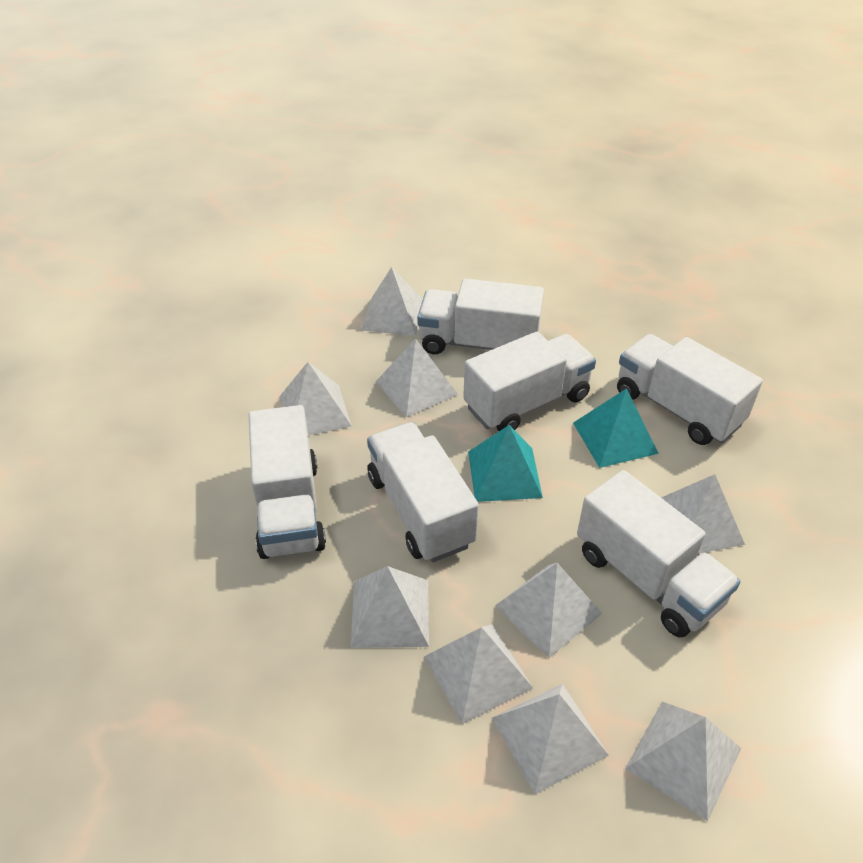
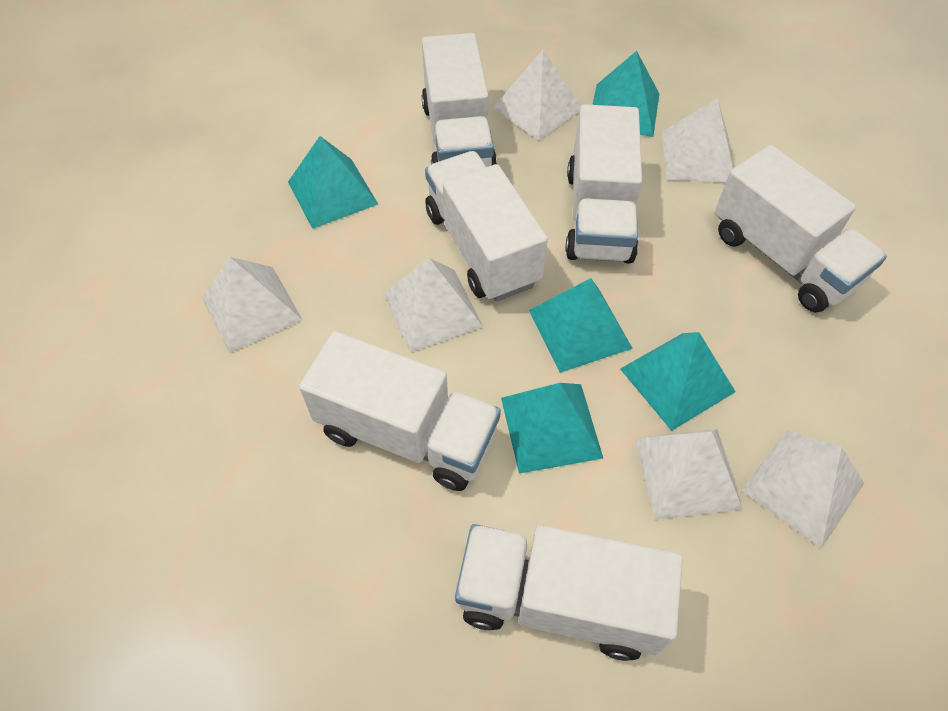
turquoise pyramid: 2 -> 5
white pyramid: 9 -> 6

